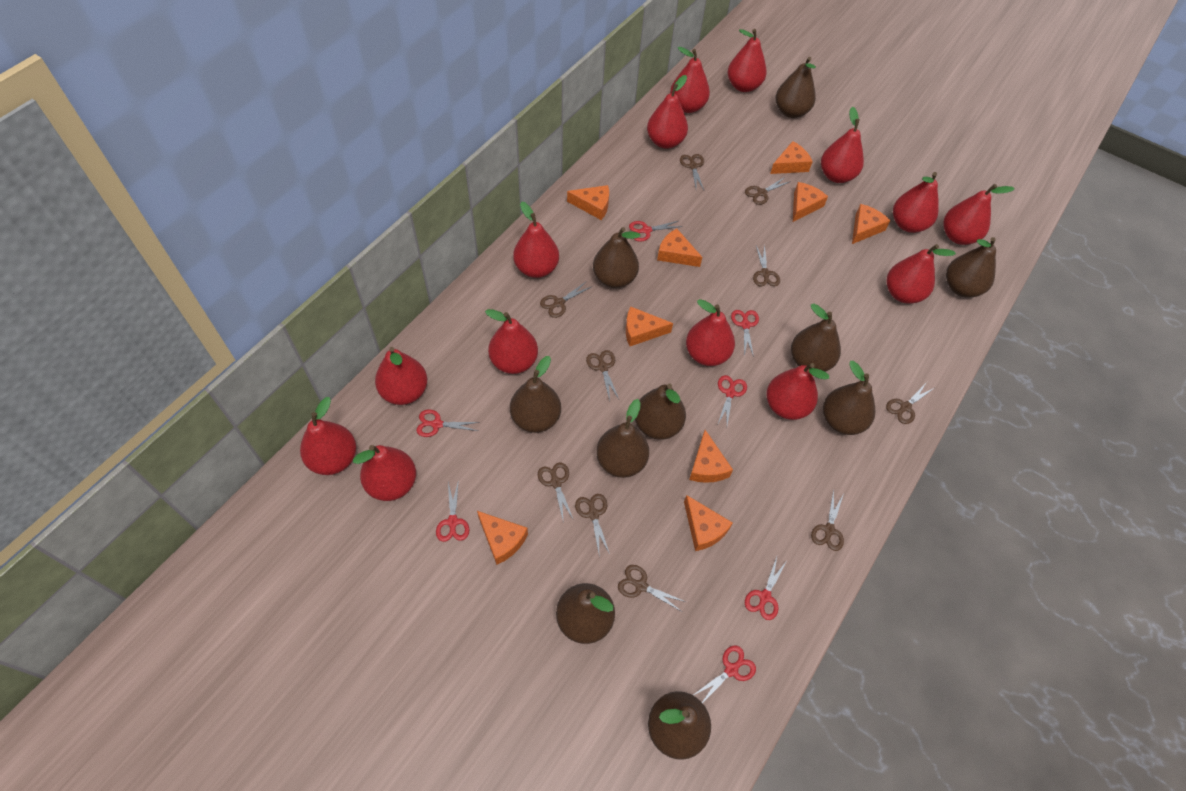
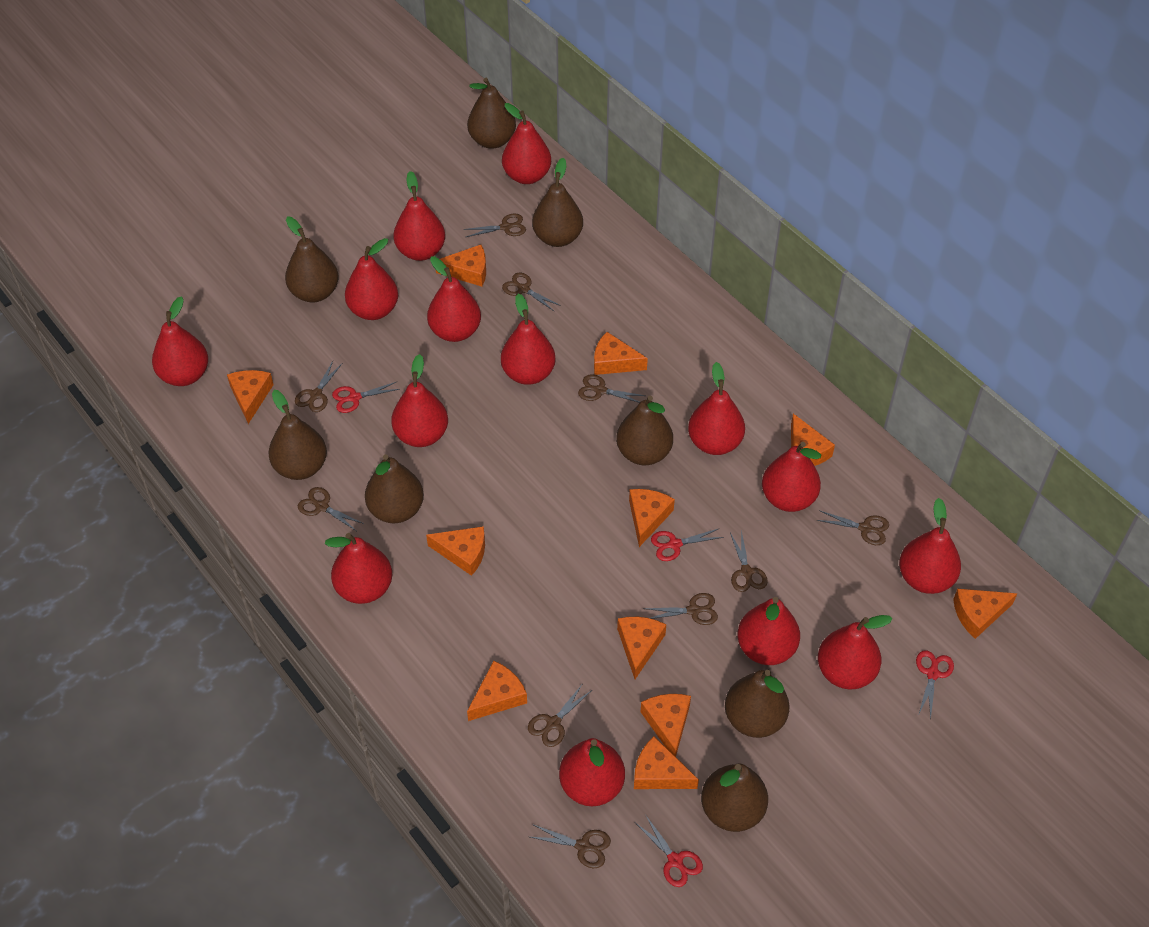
brown pear: 10 -> 8
orange cheese: 9 -> 11
red scissors: 7 -> 4

